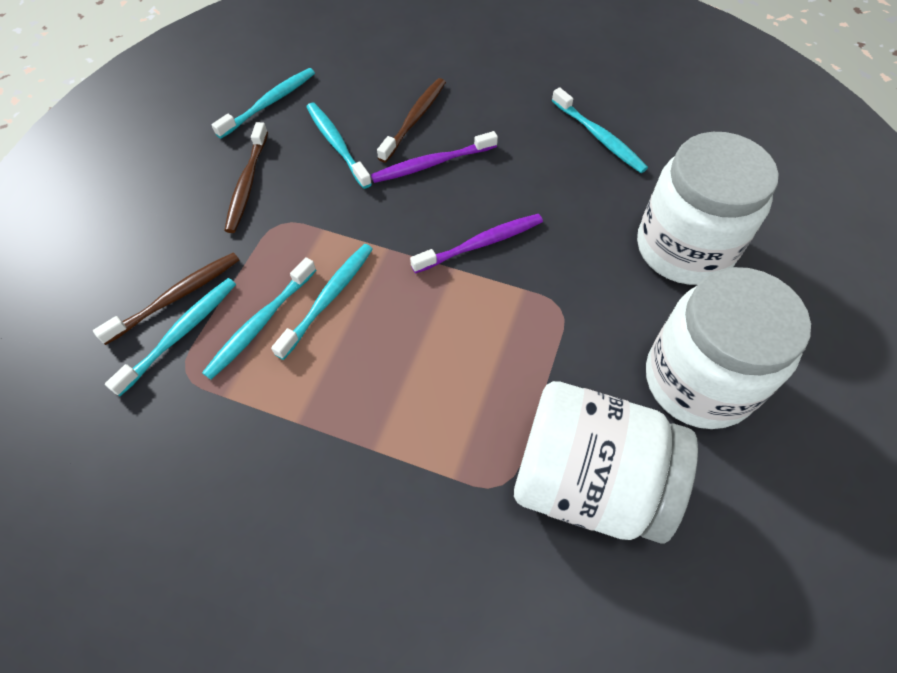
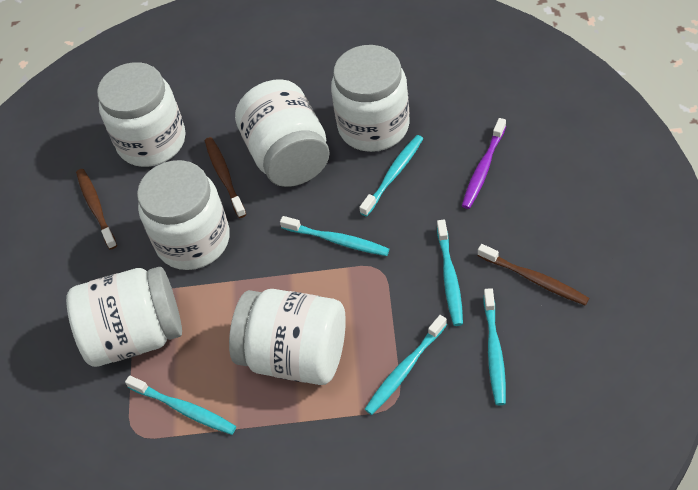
purple toothbrush: 2 -> 1
white jar: 3 -> 6

